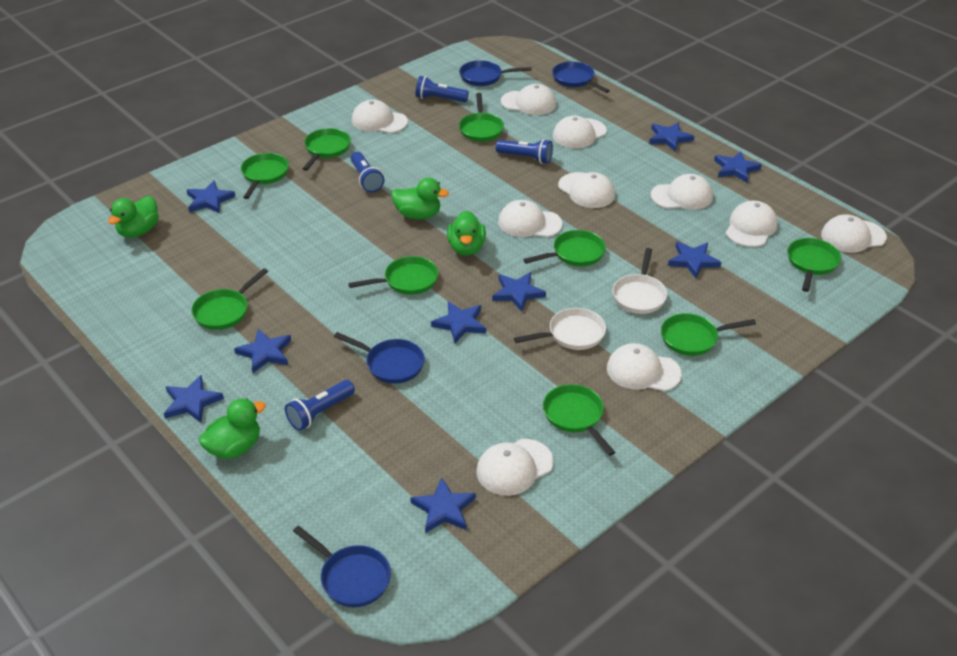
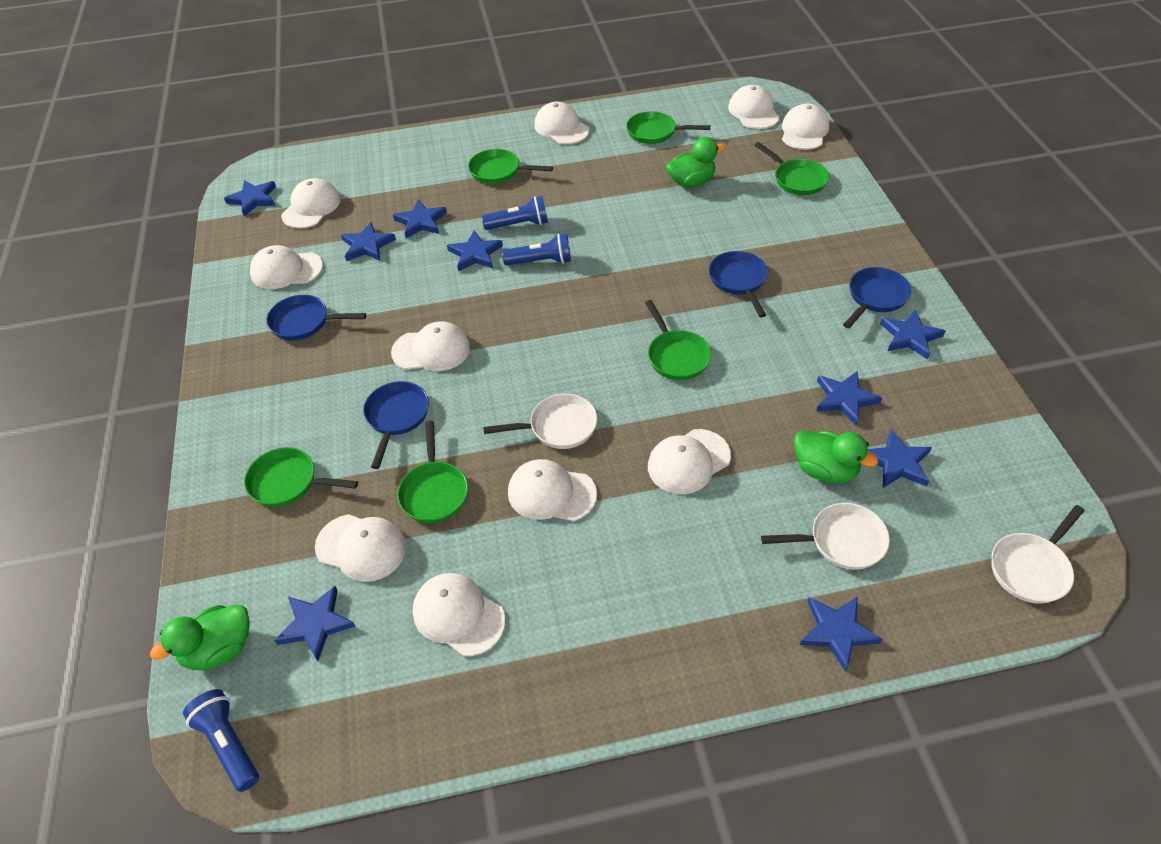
blue flashlight: 4 -> 3
green duck: 4 -> 3
green pan: 9 -> 6
white pan: 2 -> 3

